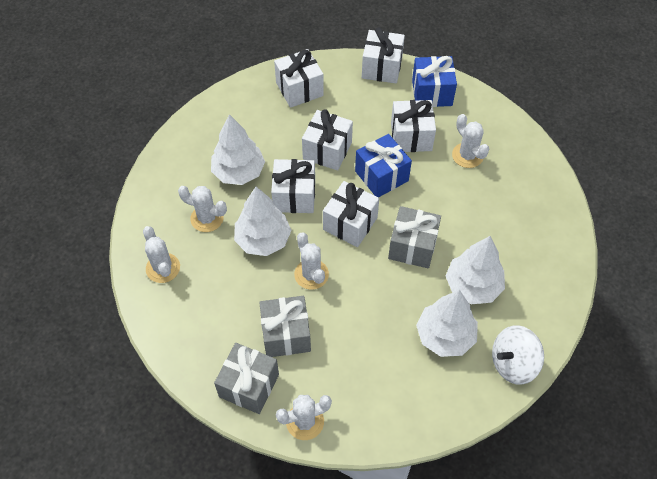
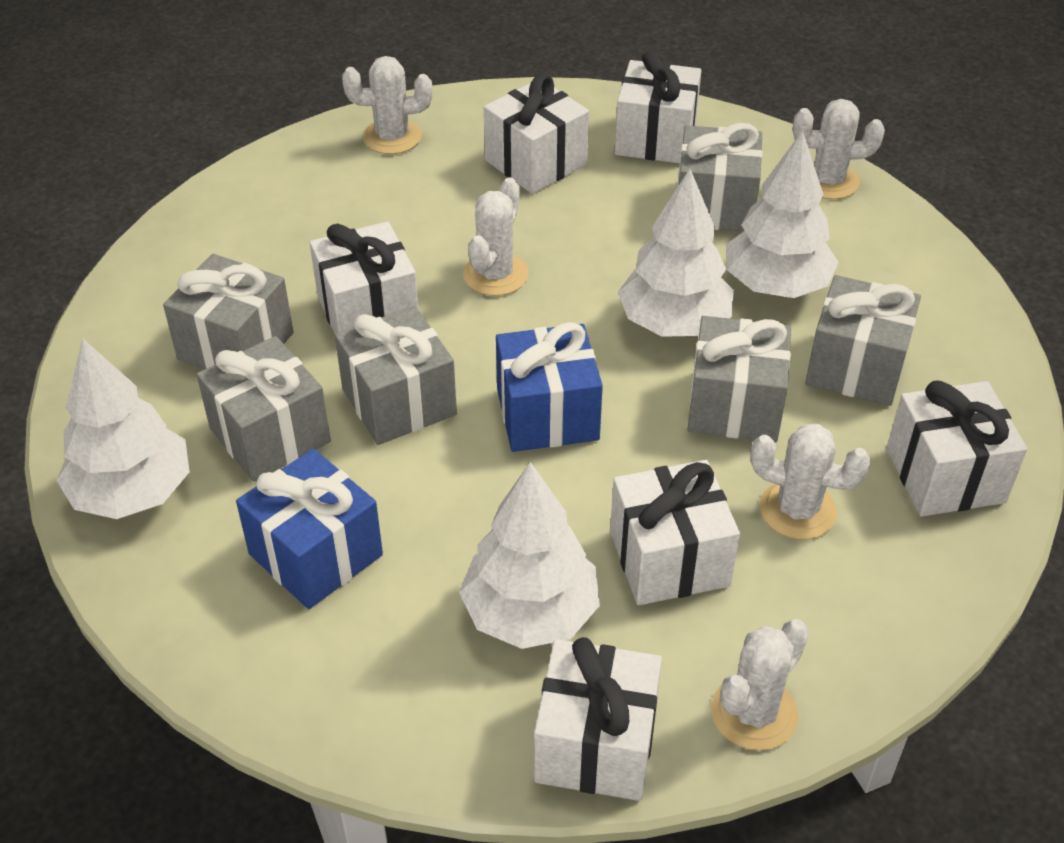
grey gift: 3 -> 6
white spinning top: 1 -> 0

